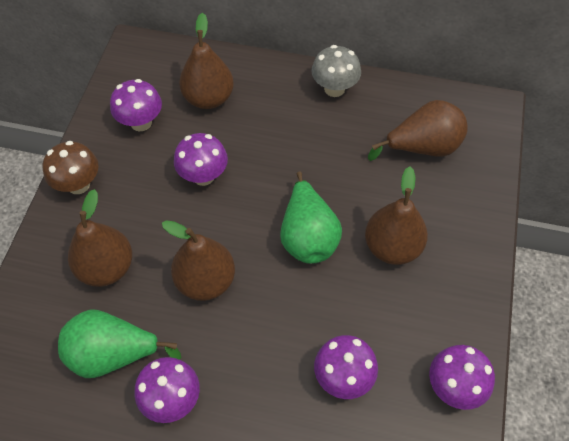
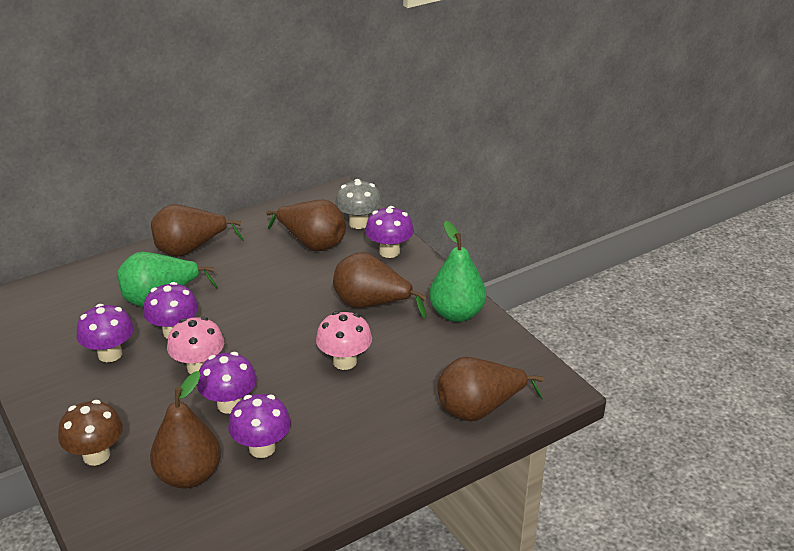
pink mushroom: 0 -> 2

